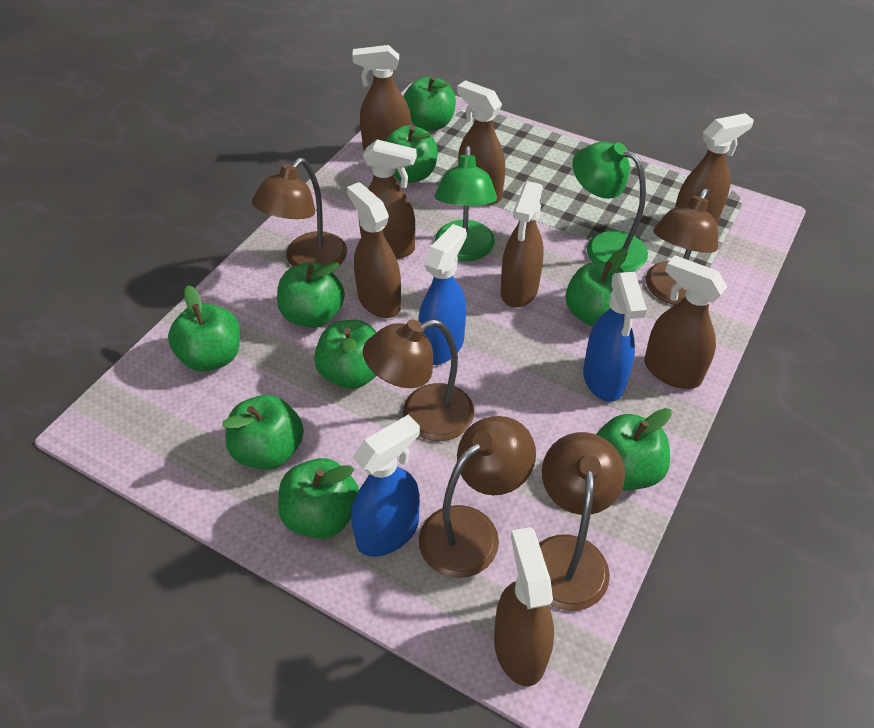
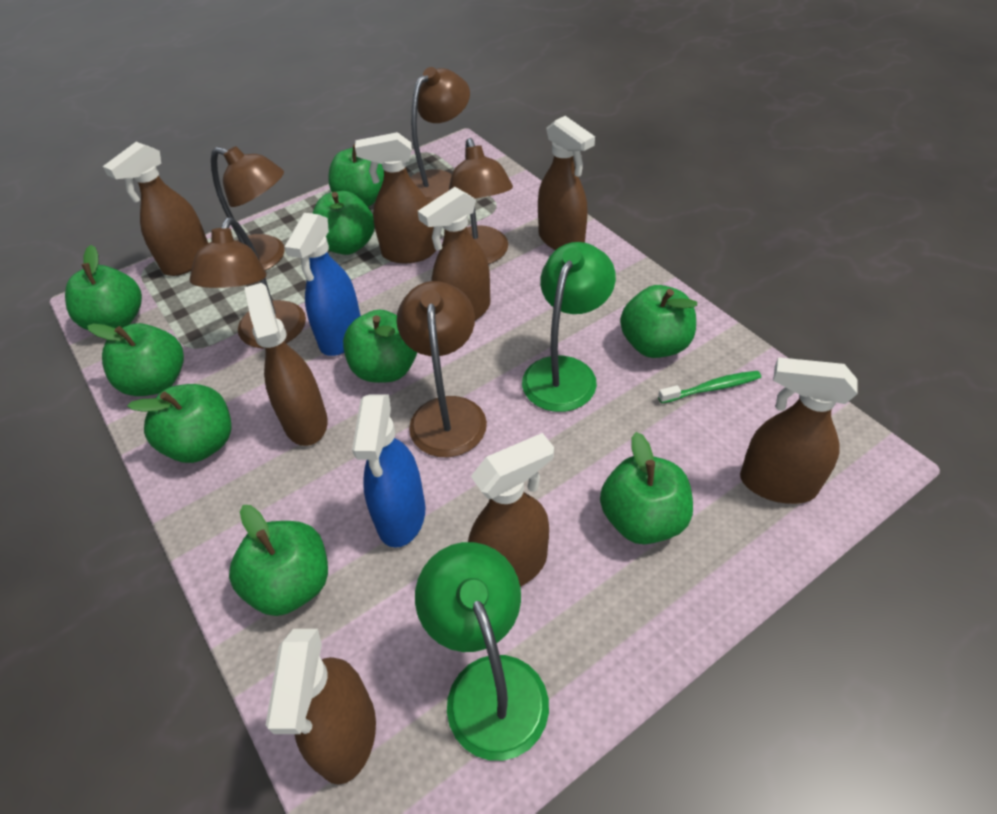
blue spray bottle: 3 -> 2
green toothbrush: 0 -> 1

